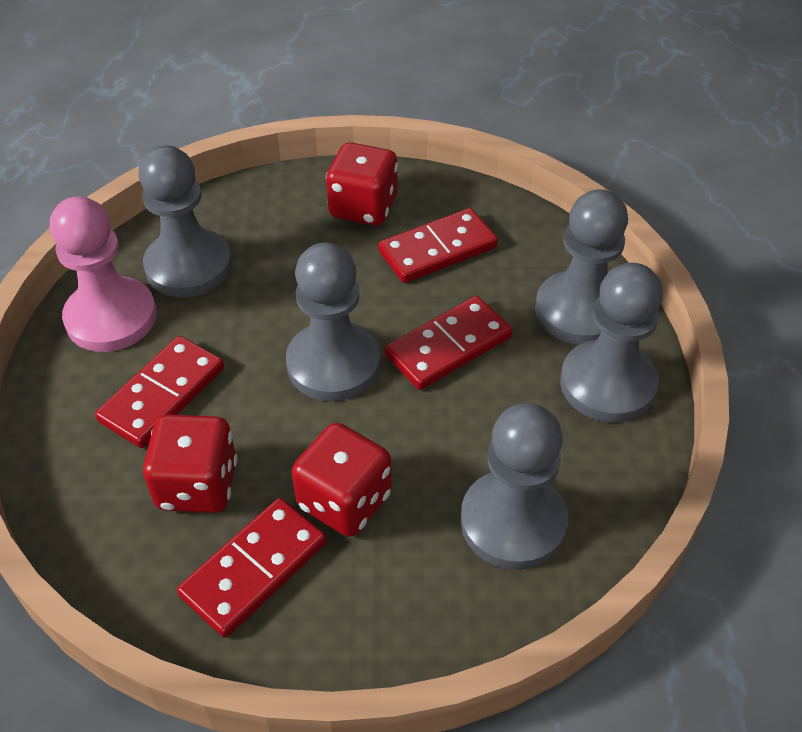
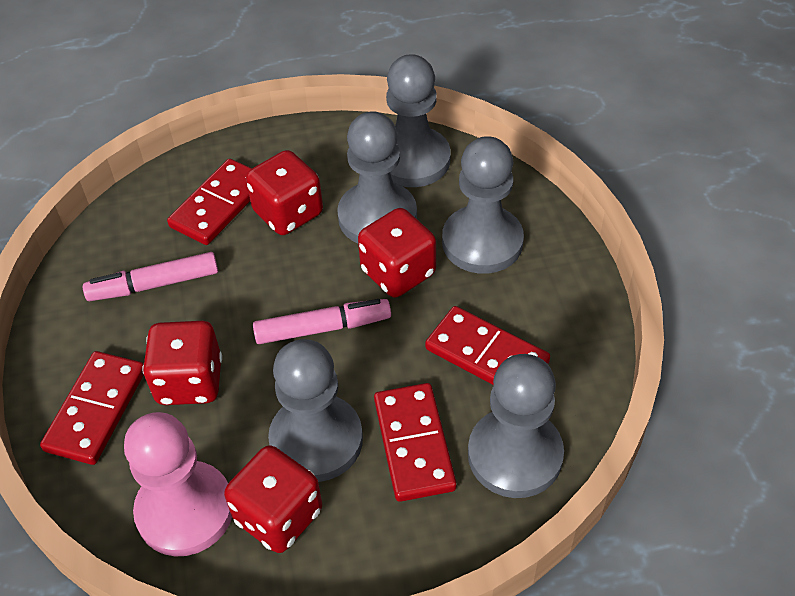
pink marker: 0 -> 2
red dice: 3 -> 4

